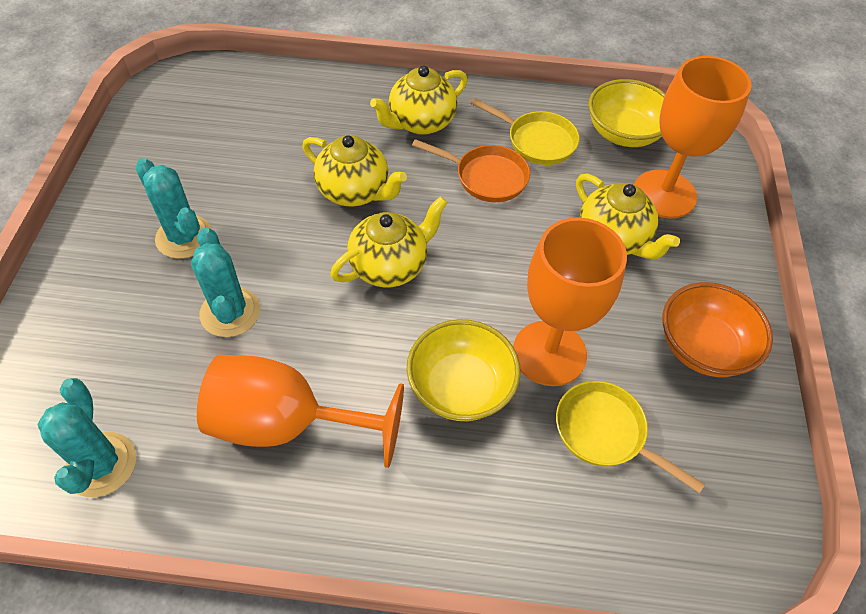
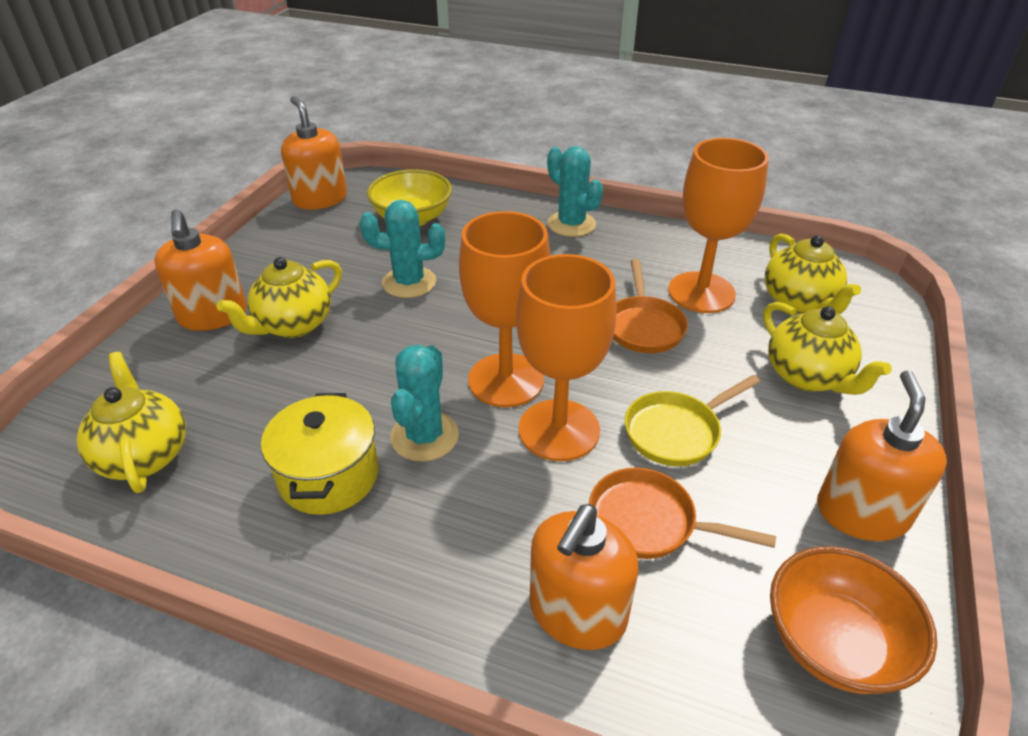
orange pan: 1 -> 2
orange soap dispenser: 0 -> 4
yellow bowl: 2 -> 1
yellow pan: 2 -> 1
yellow pot: 0 -> 1

